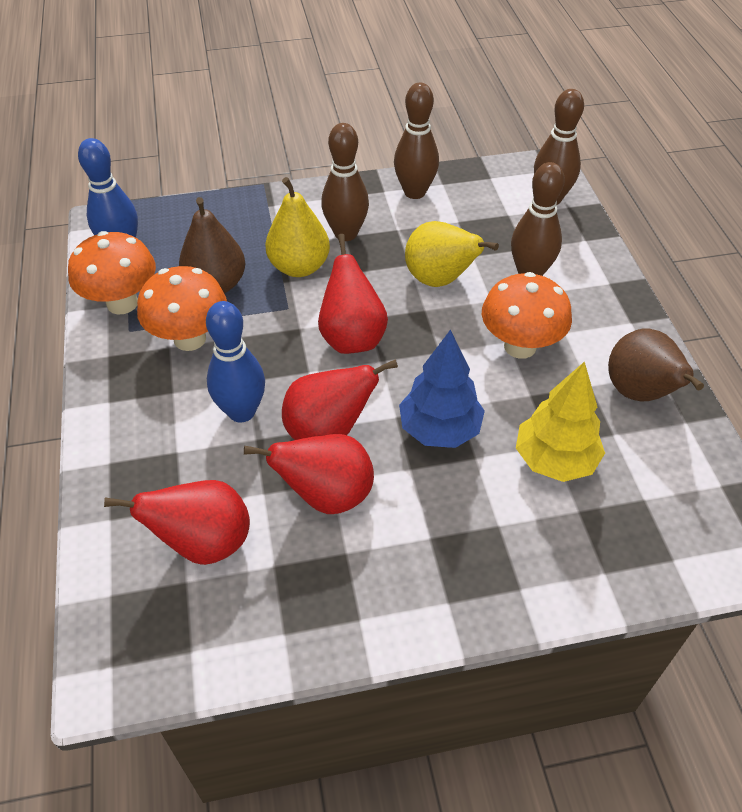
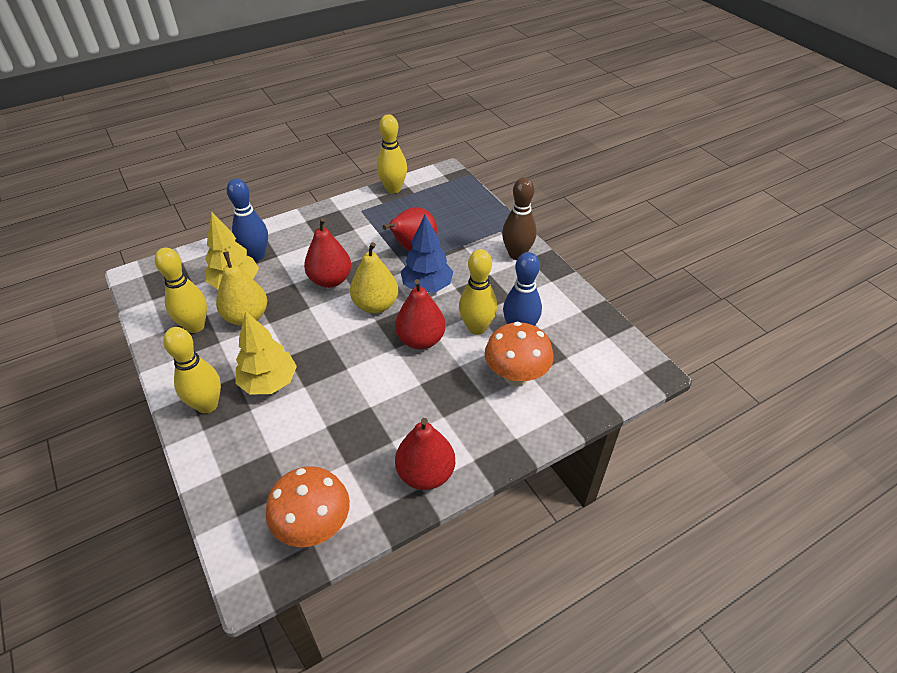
brown bowling pin: 4 -> 1
brown pear: 2 -> 0
orange mushroom: 3 -> 2
yellow bowling pin: 0 -> 4
yellow tree: 1 -> 2

